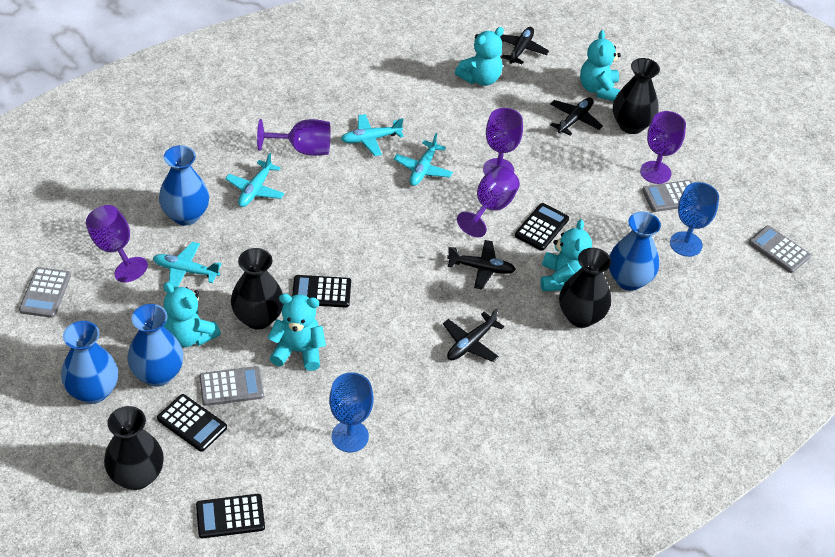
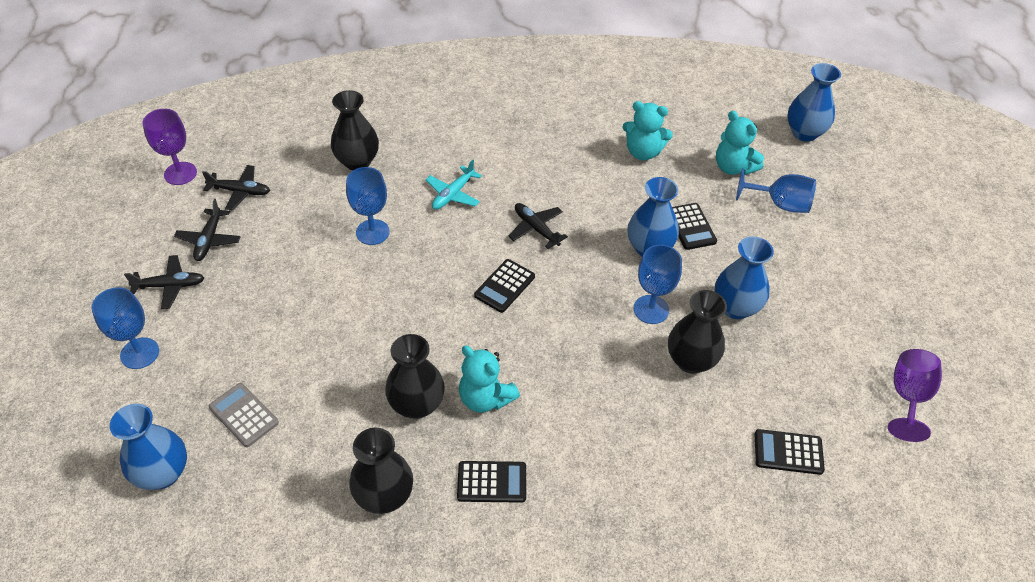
blue goblet: 2 -> 4
grey calculator: 4 -> 1
purple goblet: 5 -> 2
turquoise plane: 4 -> 1
turquoise teddy bear: 5 -> 3

